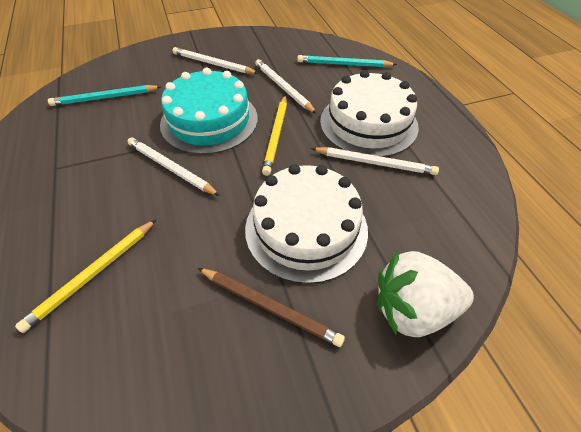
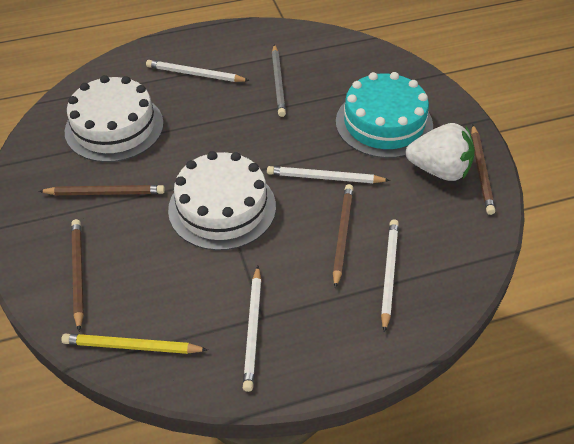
brown pencil: 1 -> 4
grey pencil: 0 -> 1
turquoise pencil: 2 -> 0
yellow pencil: 2 -> 1

